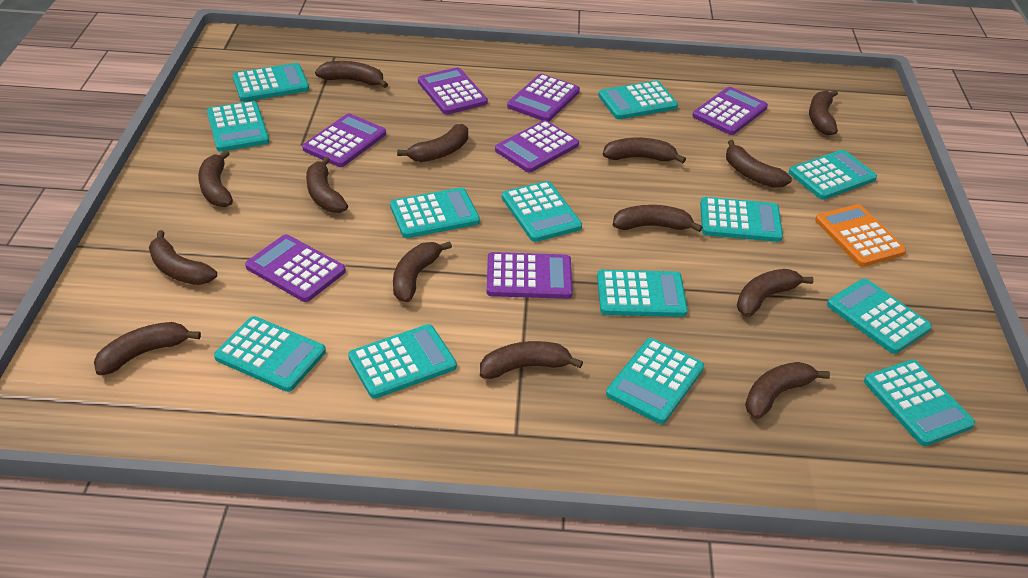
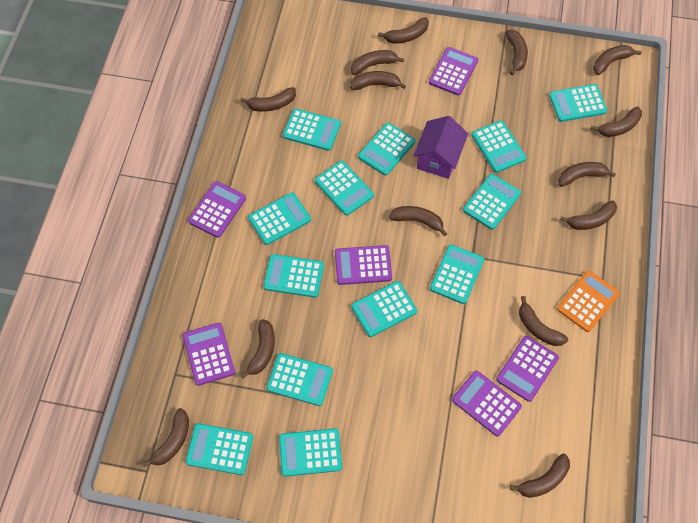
purple calculator: 7 -> 6
purple house: 0 -> 1

